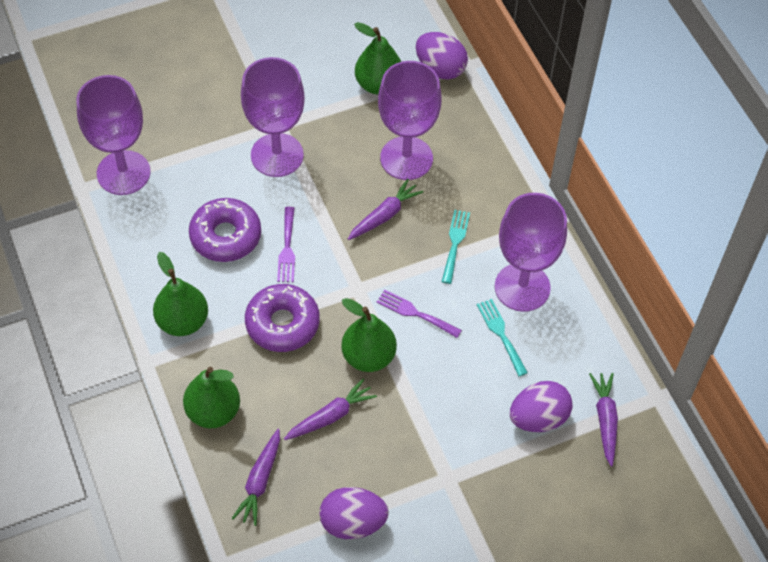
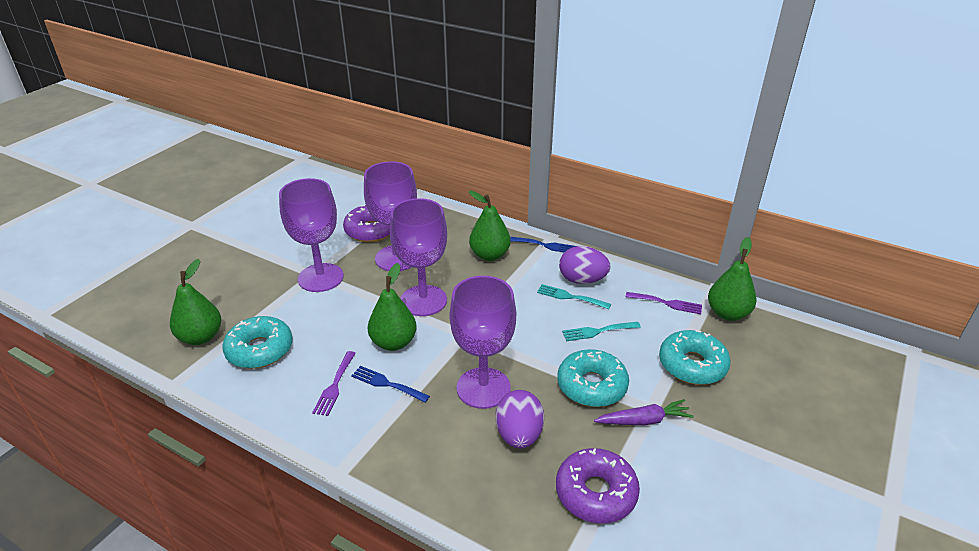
blue fork: 0 -> 2
purple carrot: 4 -> 1
purple egg: 3 -> 2
turquoise donut: 0 -> 3

